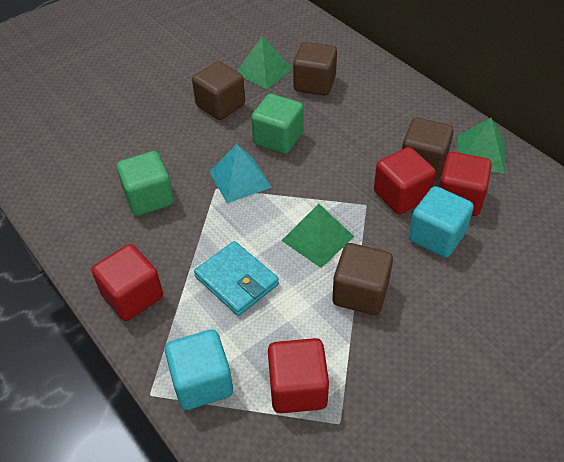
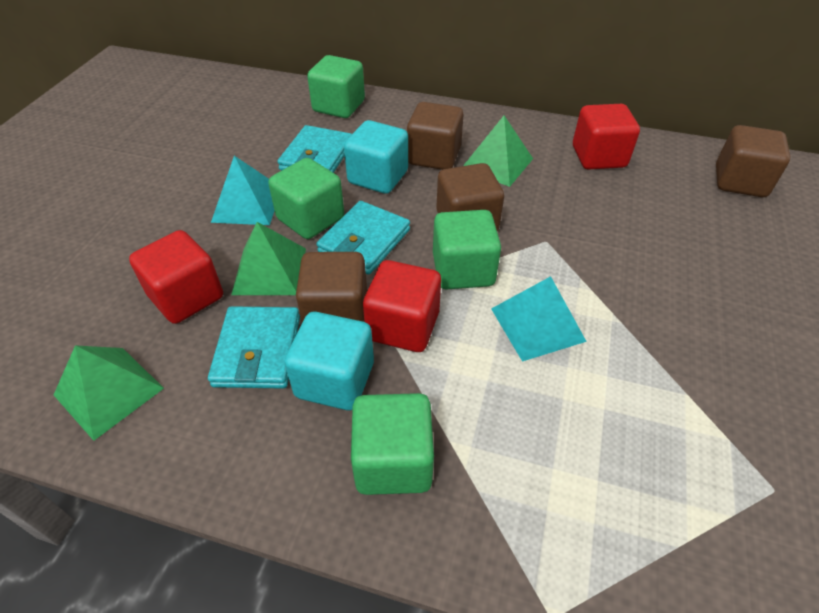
green cube: 2 -> 4
red cube: 4 -> 3
turquoise pyramid: 1 -> 2
turquoise wallet: 1 -> 3

